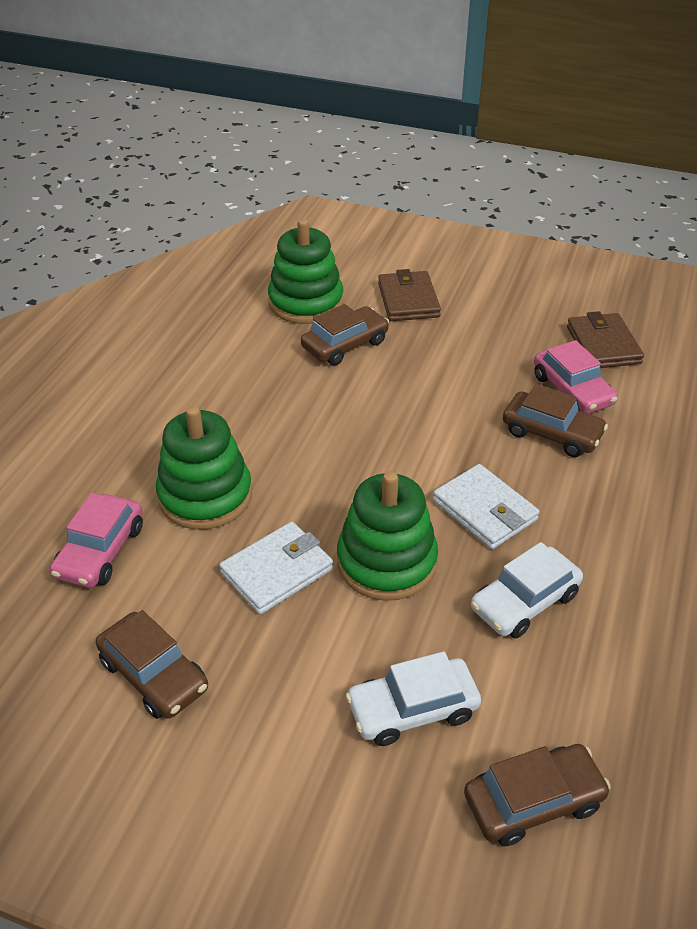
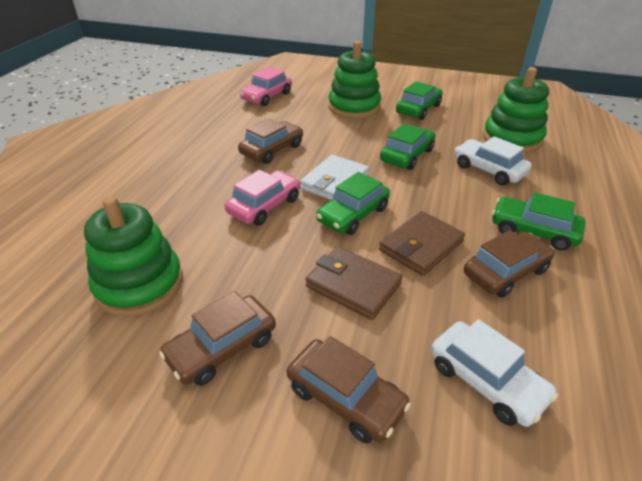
green car: 0 -> 4
white wallet: 2 -> 1

